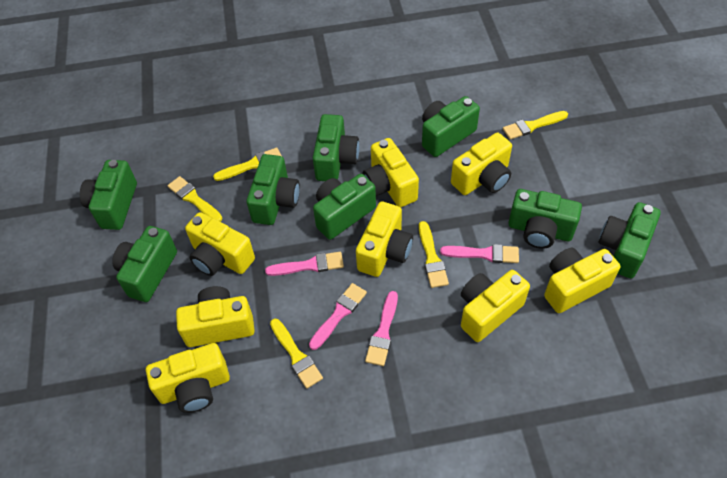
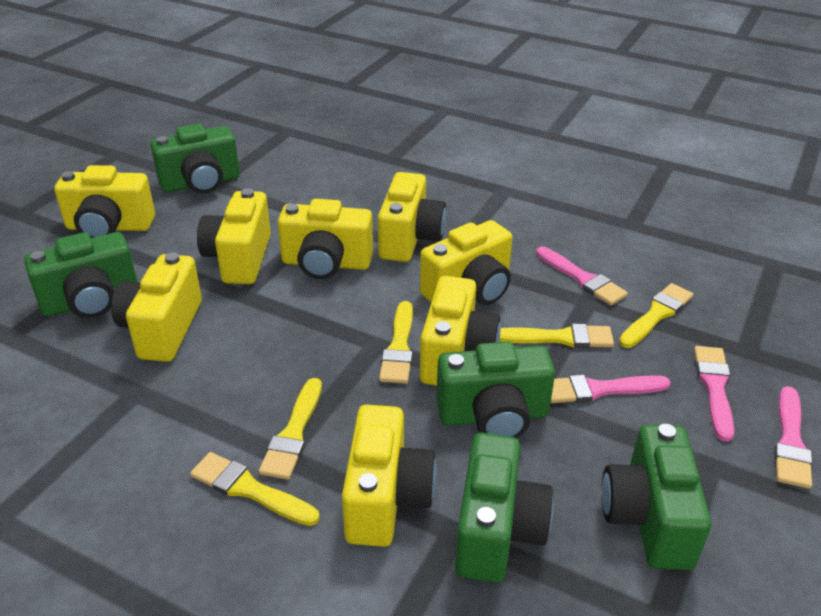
green camera: 8 -> 5

